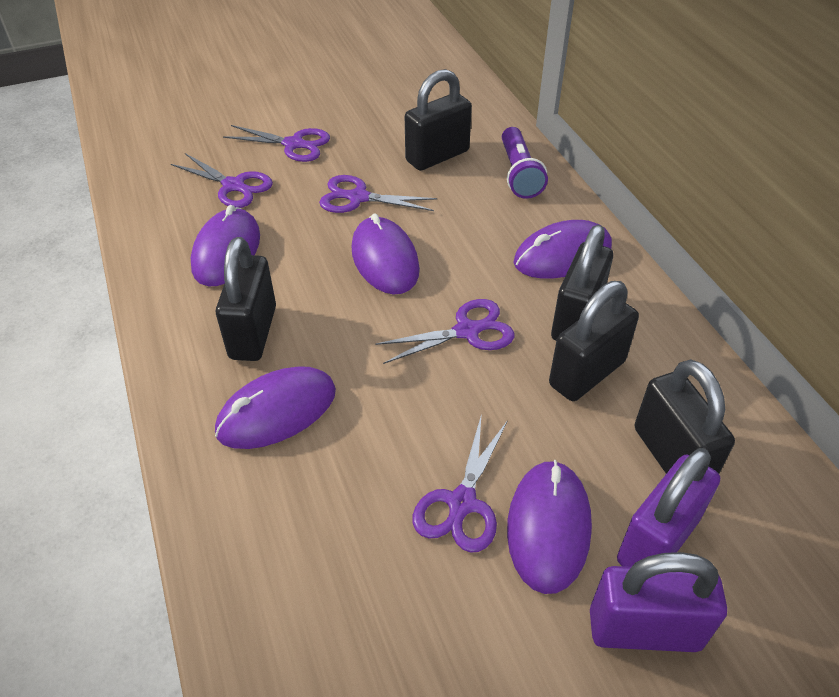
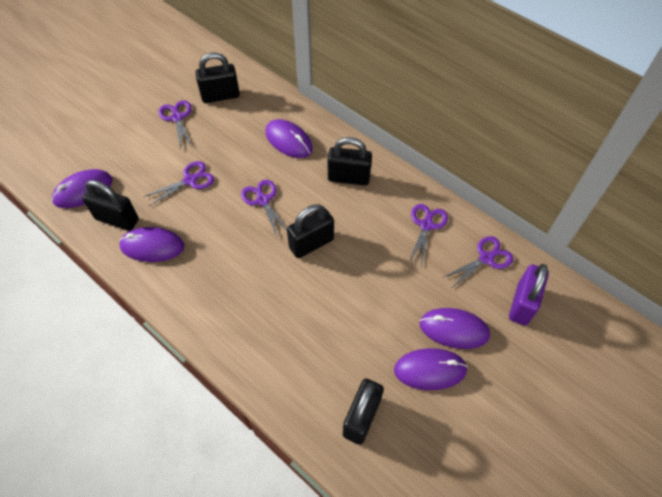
purple flashlight: 1 -> 0
purple padlock: 2 -> 1

